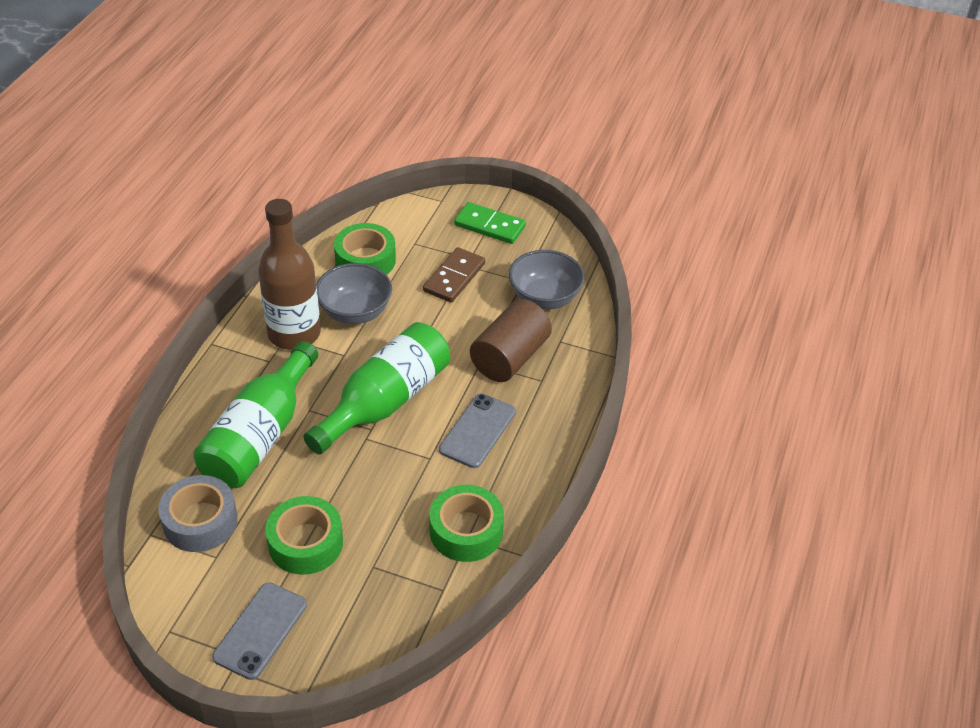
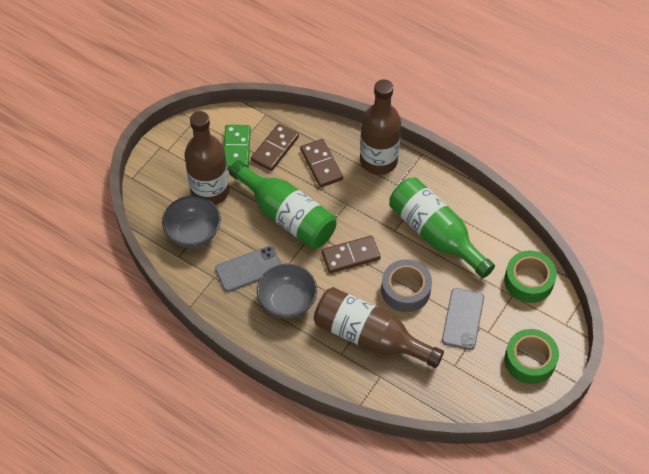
brown bottle: 1 -> 3
brown cylinder: 1 -> 0
brown domino: 1 -> 3
green tape: 3 -> 2

